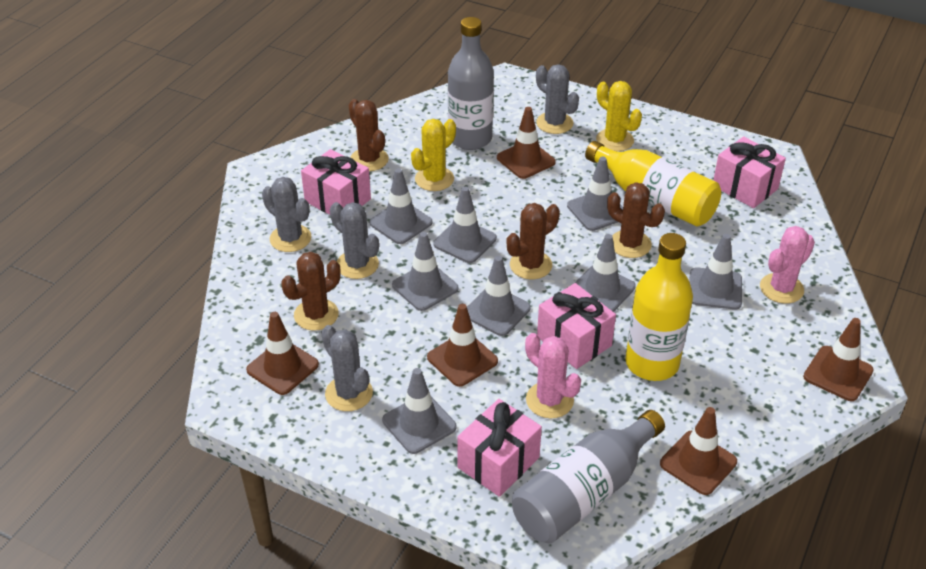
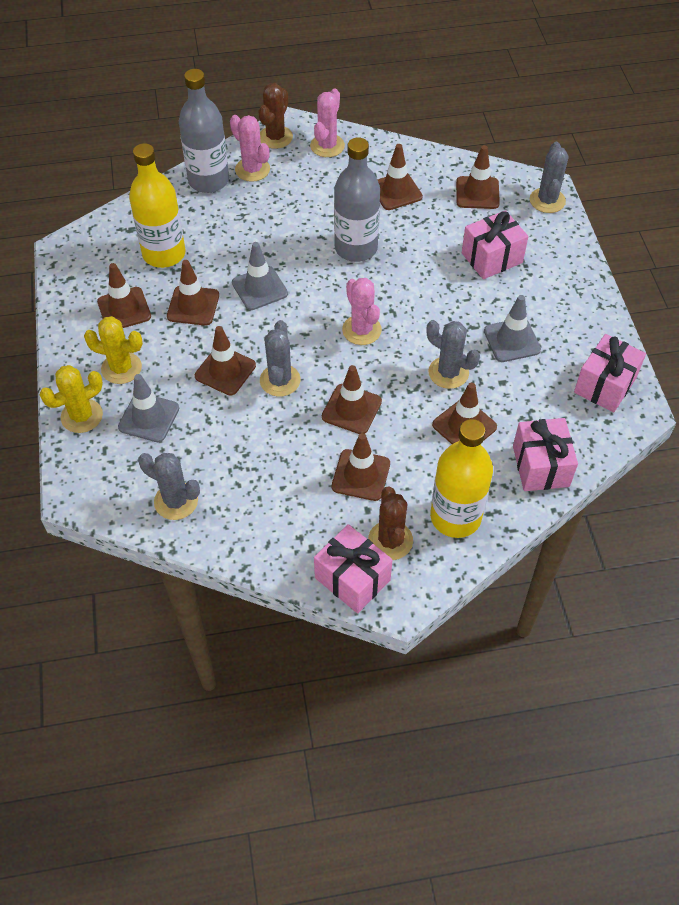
brown cactus: 4 -> 2
brown traffic cone: 5 -> 8
grey traffic cone: 8 -> 3
pink cactus: 2 -> 3

